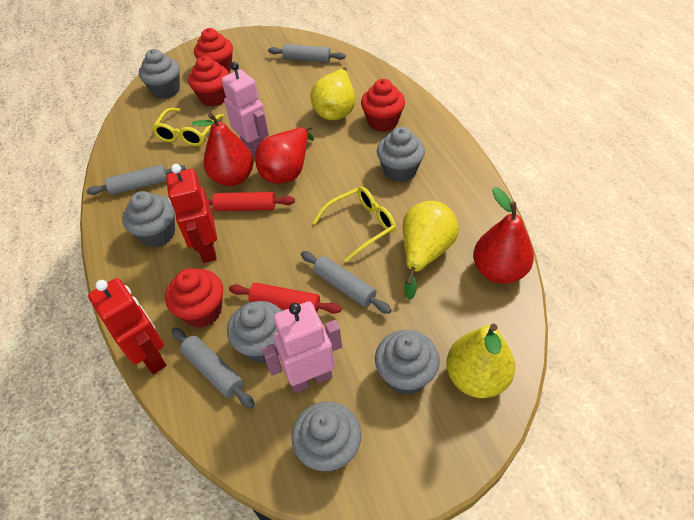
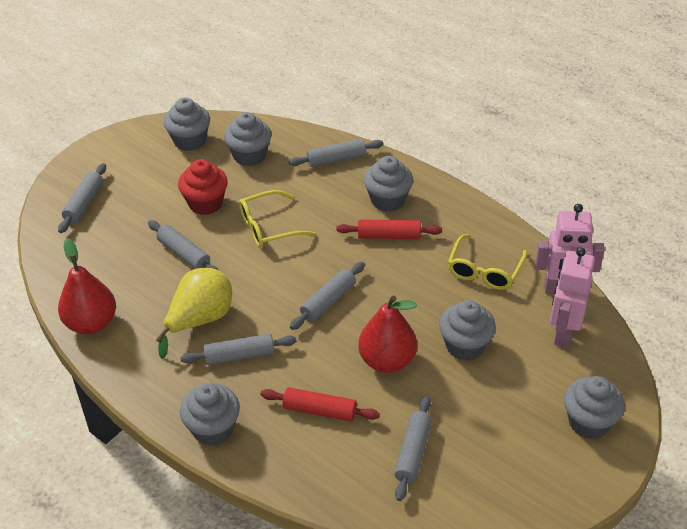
grey rolling pin: 4 -> 6
red cupcake: 4 -> 1
red pear: 3 -> 2
red robot: 2 -> 0
yellow pear: 3 -> 1

